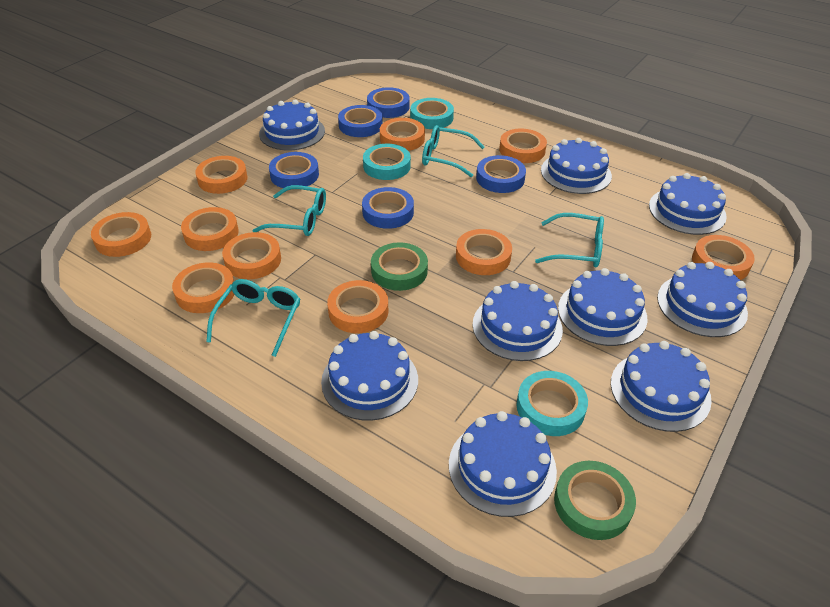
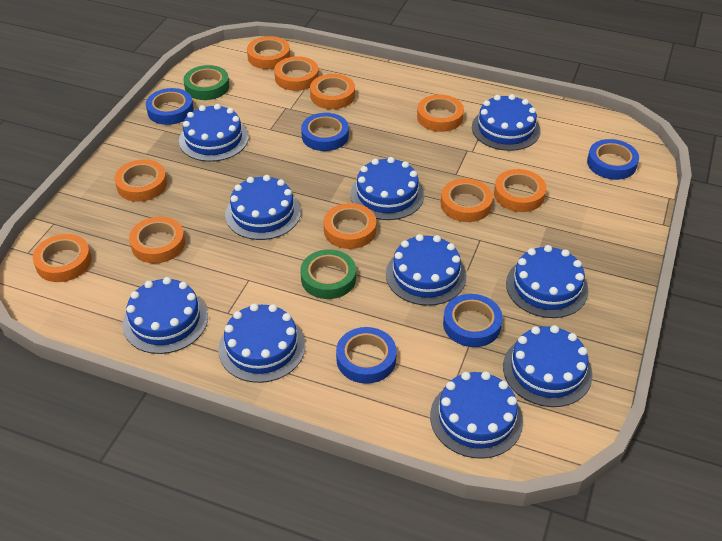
blue cake: 9 -> 10
turquoise glasses: 4 -> 0
turquoise tape: 3 -> 0

